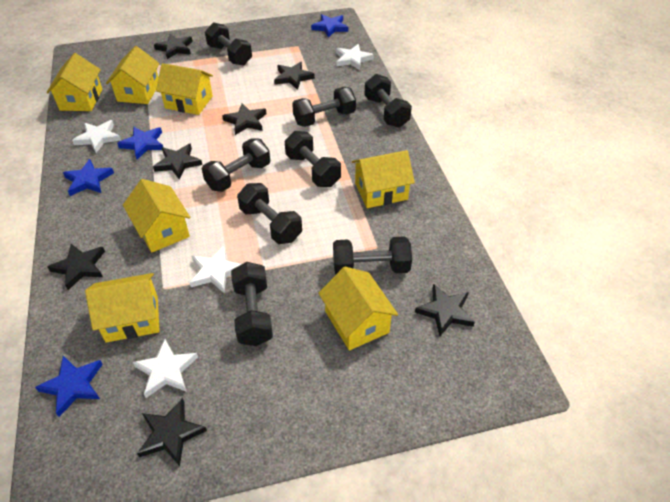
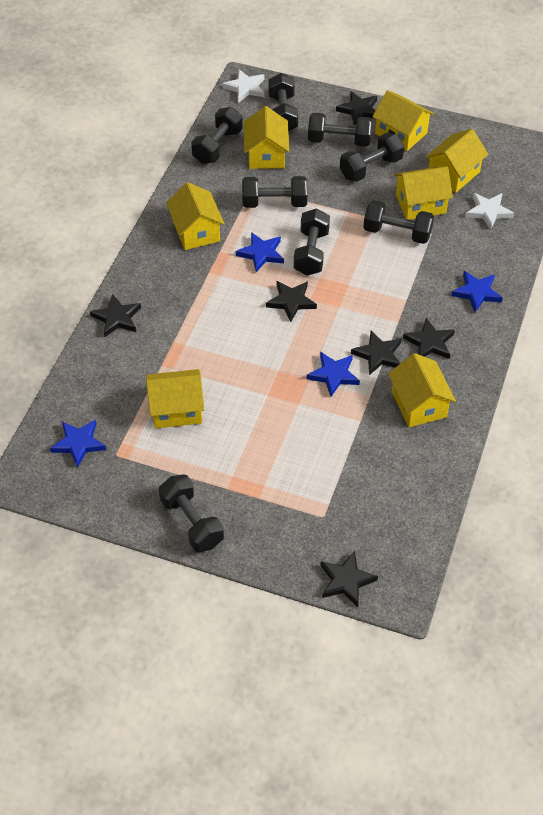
black star: 7 -> 6
white star: 4 -> 2

